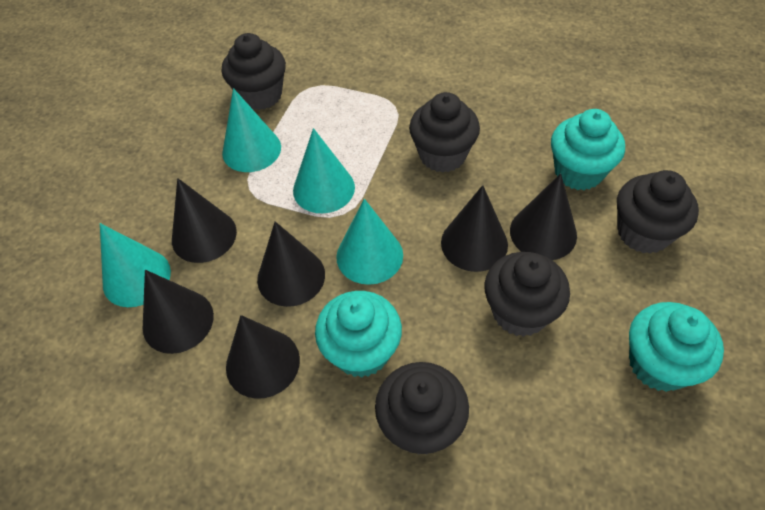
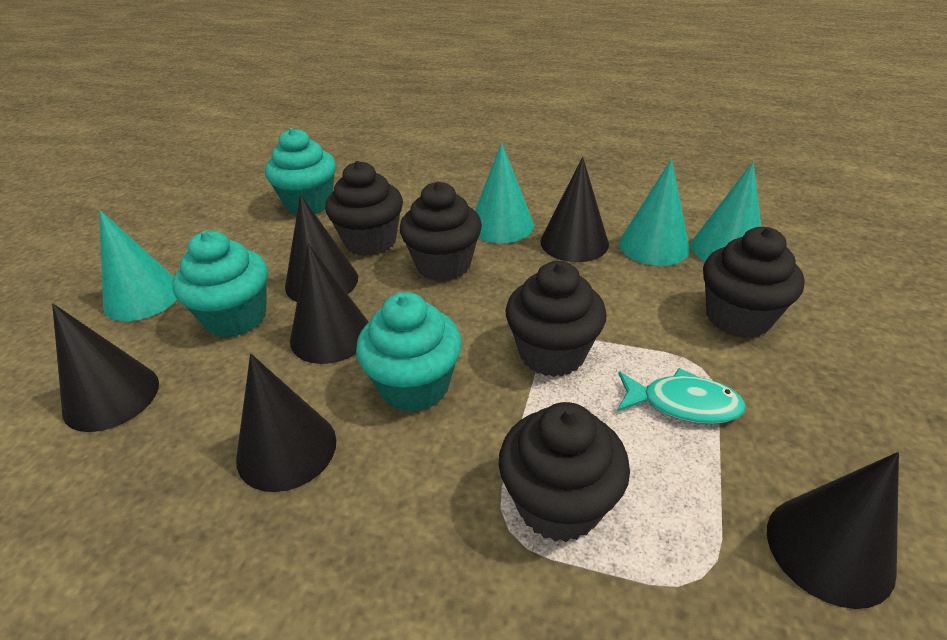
turquoise fish: 0 -> 1

